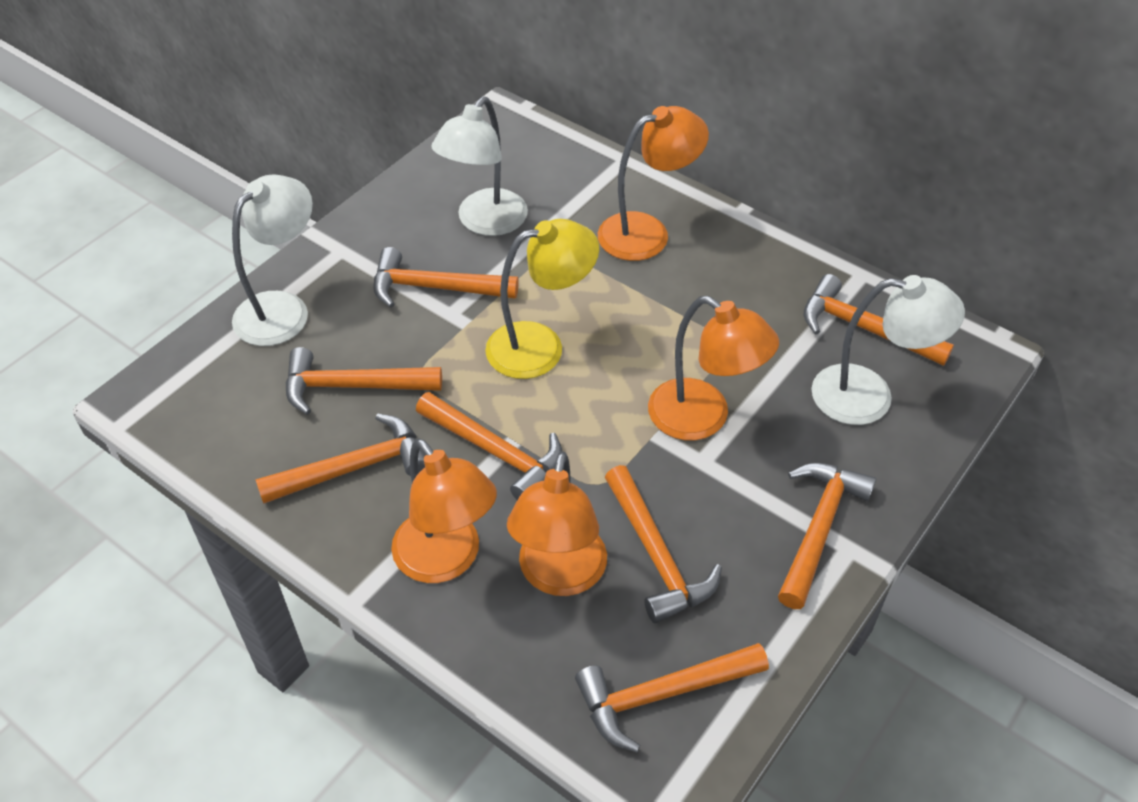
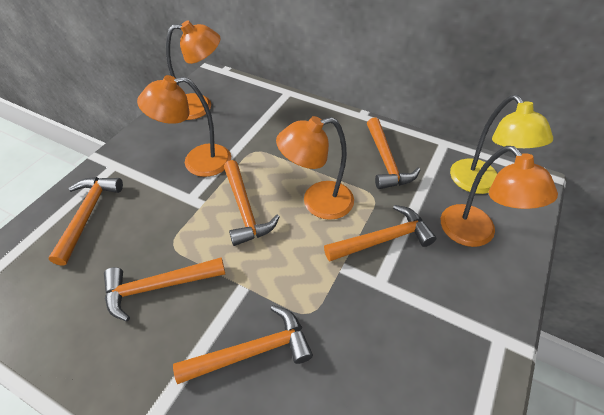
orange hammer: 8 -> 6
white lamp: 3 -> 0

